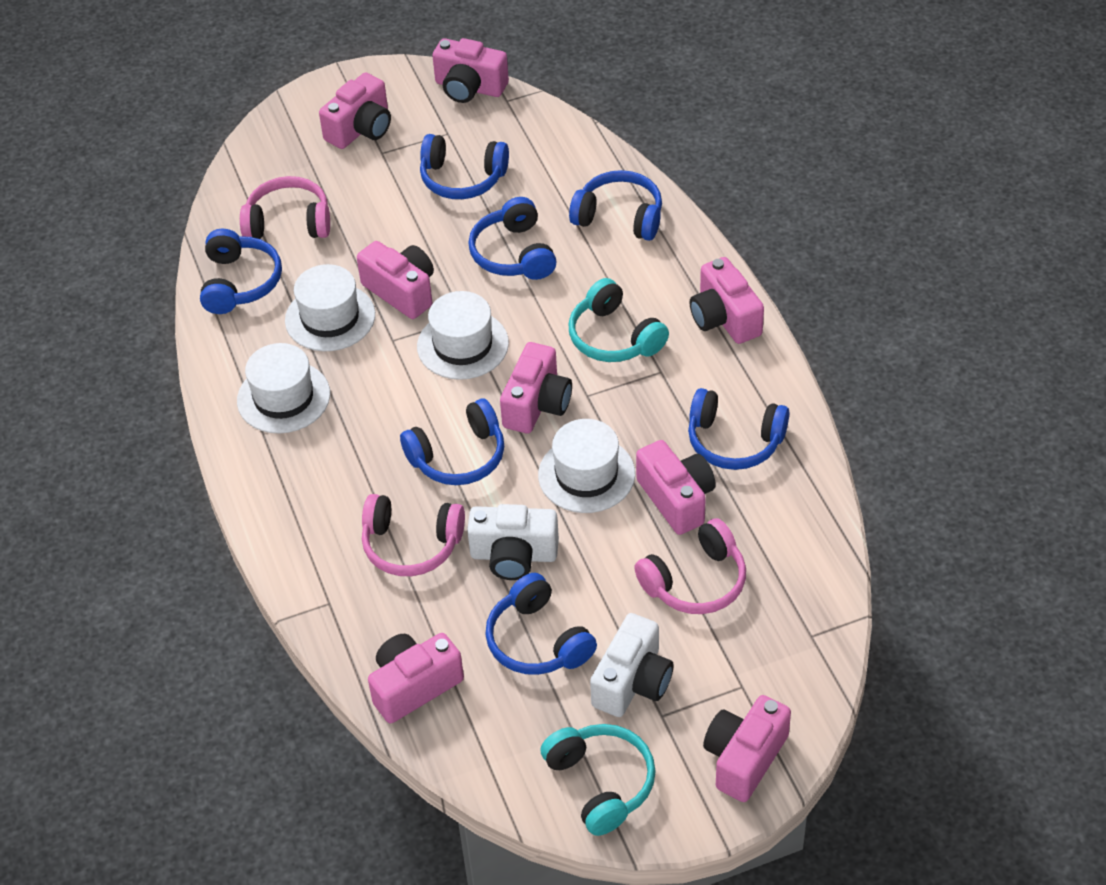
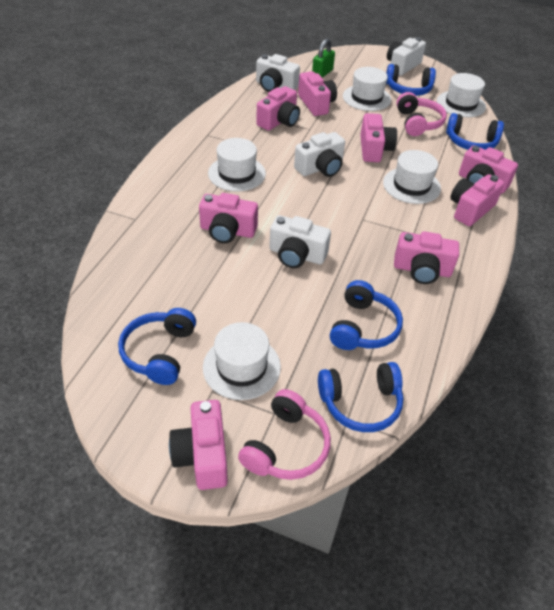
blue headphones: 7 -> 5
green padlock: 0 -> 1
pink headphones: 3 -> 2
turquoise headphones: 2 -> 0
white camera: 2 -> 4
white hat: 4 -> 5

